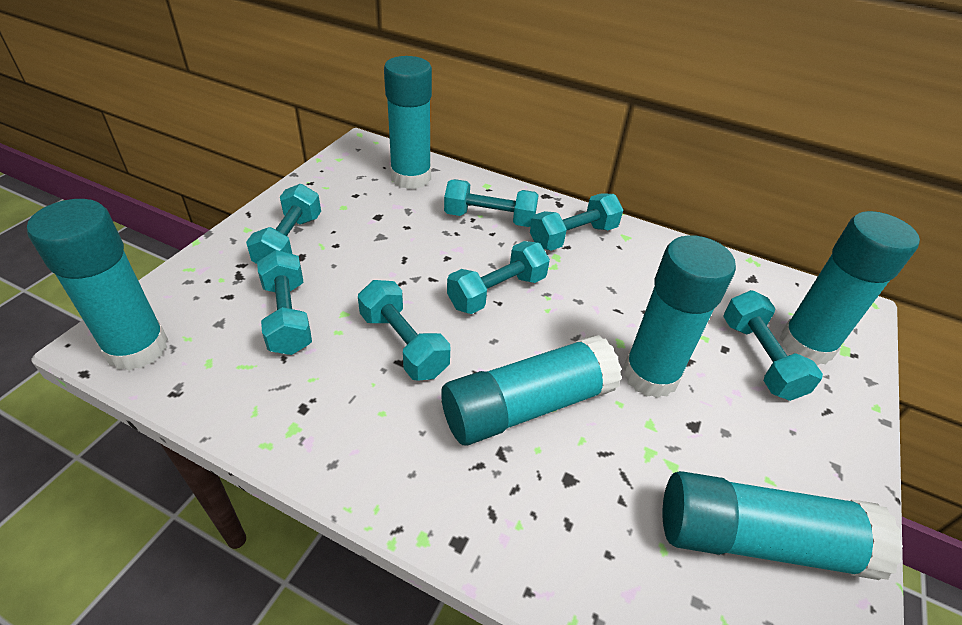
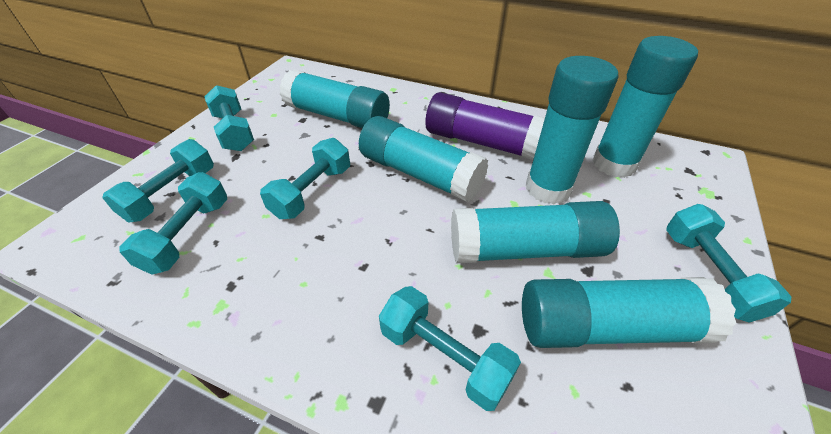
purple glue stick: 0 -> 1
turquoise dumbbell: 7 -> 6

